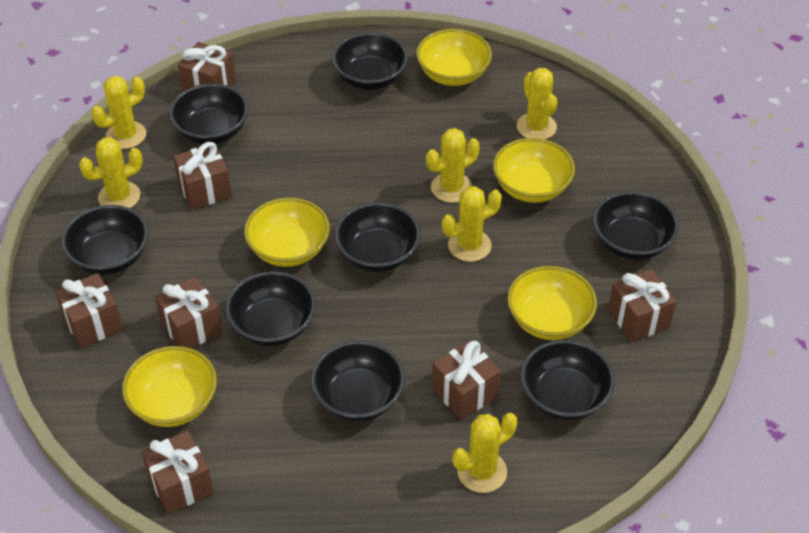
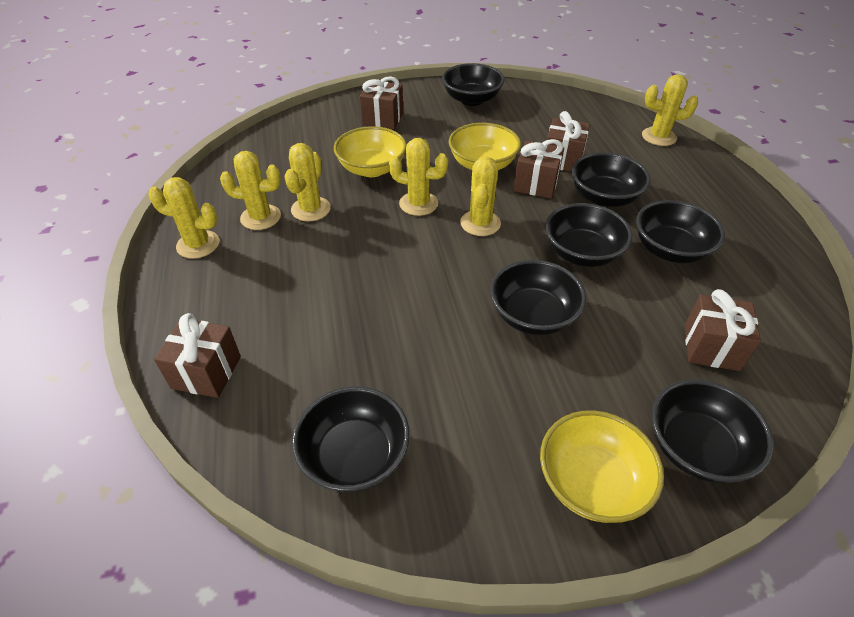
black bowl: 8 -> 7
brown gift: 7 -> 5
yellow bowl: 5 -> 3

